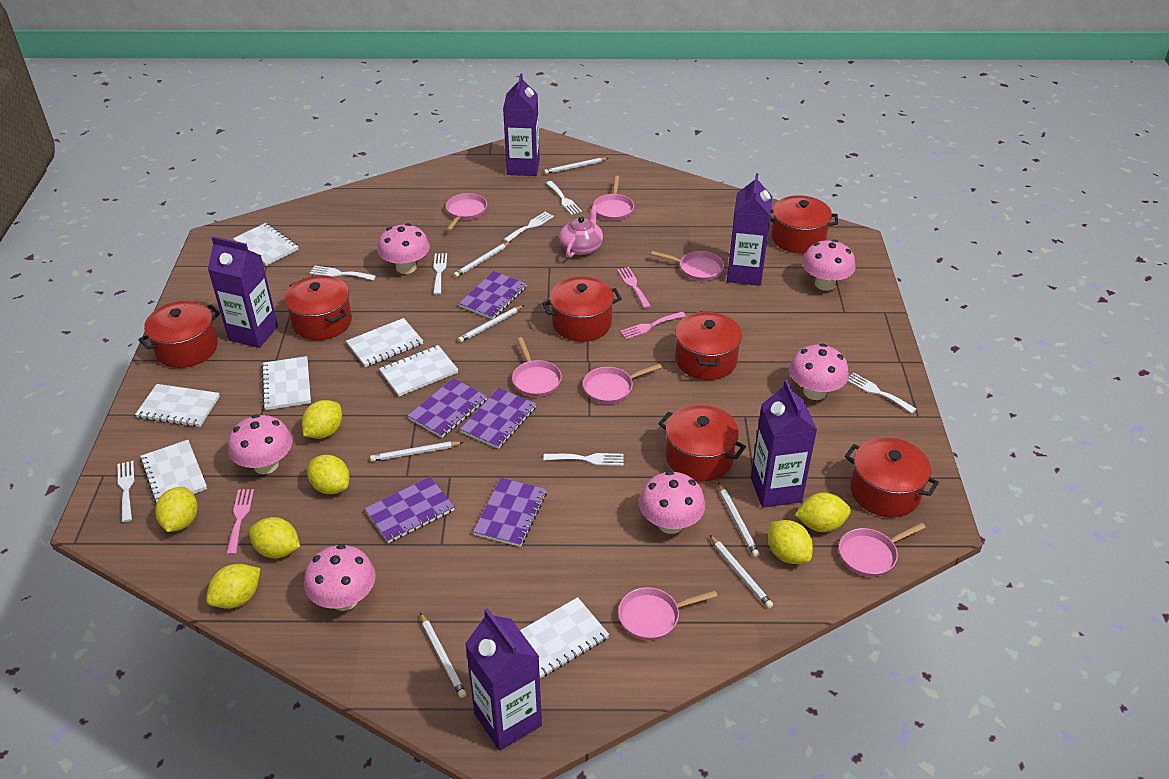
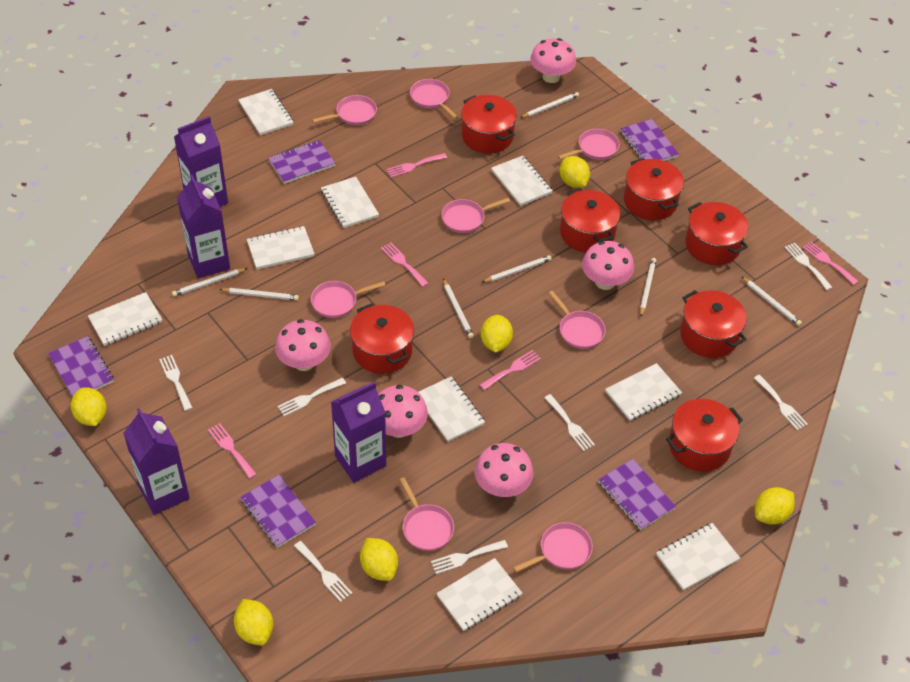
pink fork: 3 -> 5
pink mushroom: 6 -> 5
pink pan: 7 -> 8
pink teapot: 1 -> 0
purple carton: 5 -> 4
white notebook: 7 -> 9
yellow lemon: 7 -> 6

